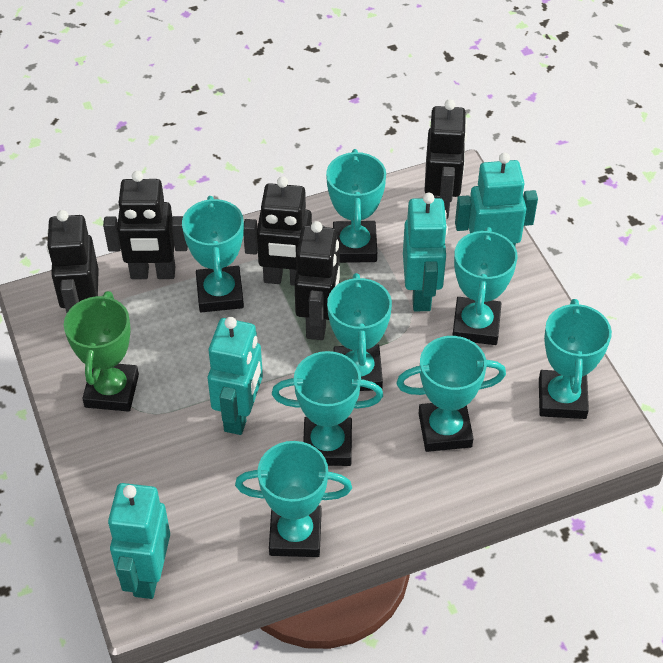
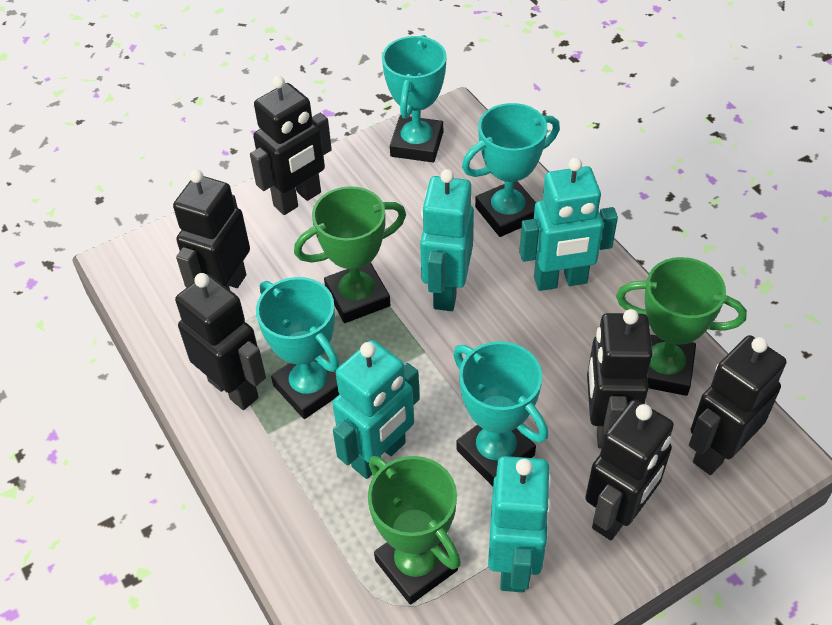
black robot: 5 -> 6
green trophy: 1 -> 3
turquoise trophy: 8 -> 4

